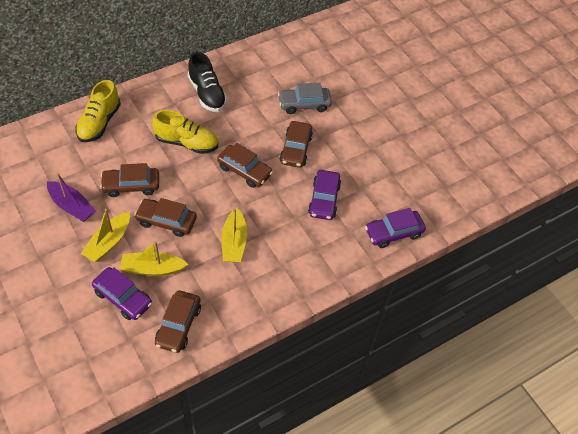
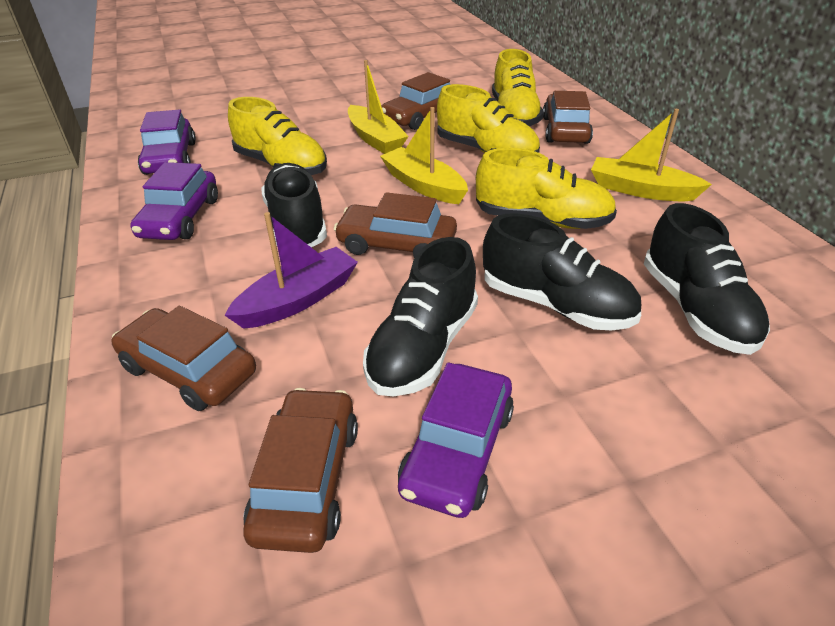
black shoe: 1 -> 4
grey car: 1 -> 0
yellow shoe: 2 -> 4

